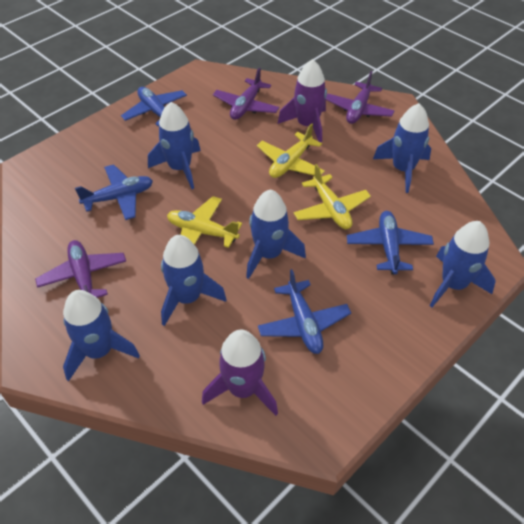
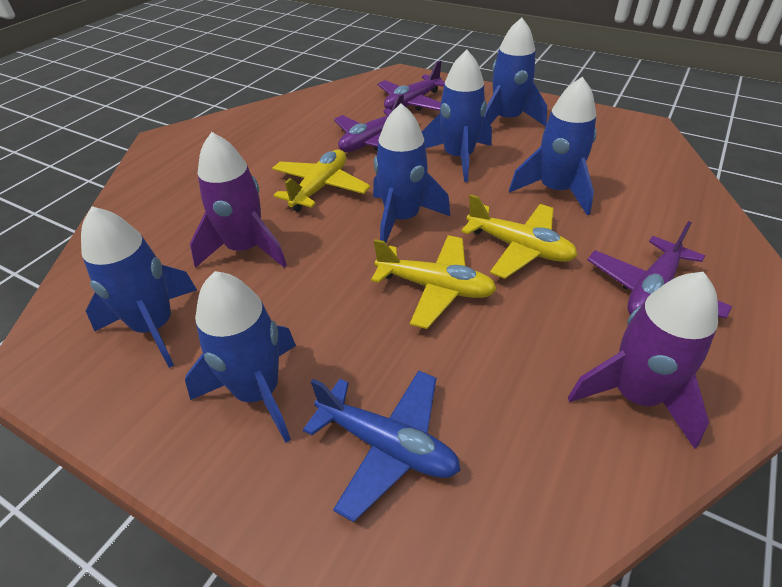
blue plane: 4 -> 1

